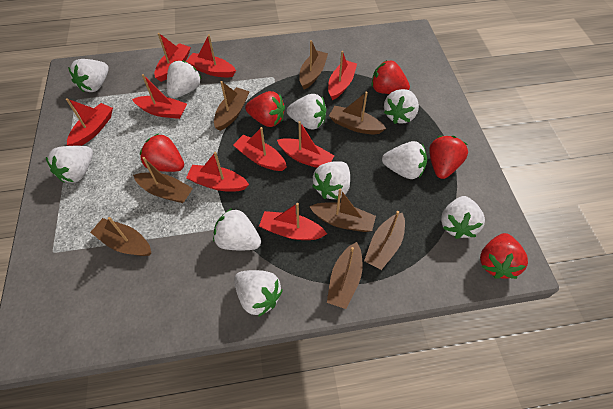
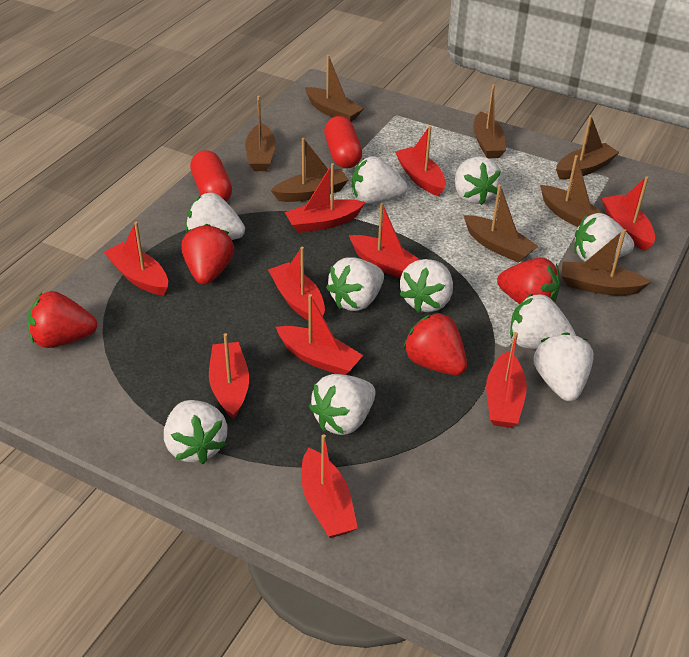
red boat: 9 -> 10
red capsule: 0 -> 2
red strawberry: 5 -> 4

